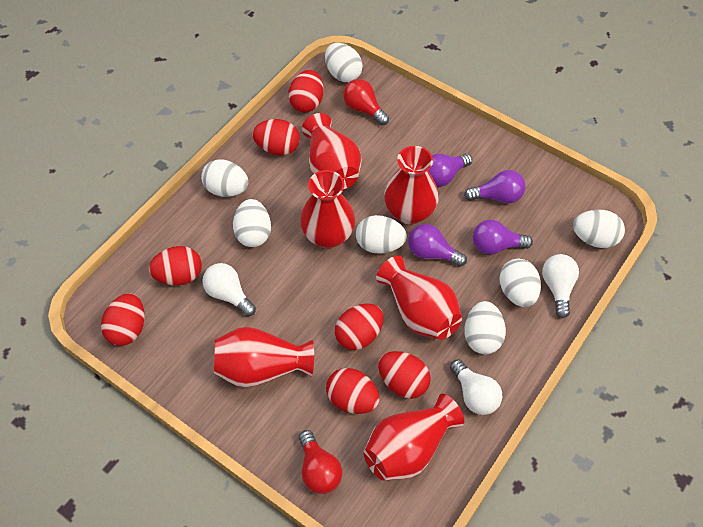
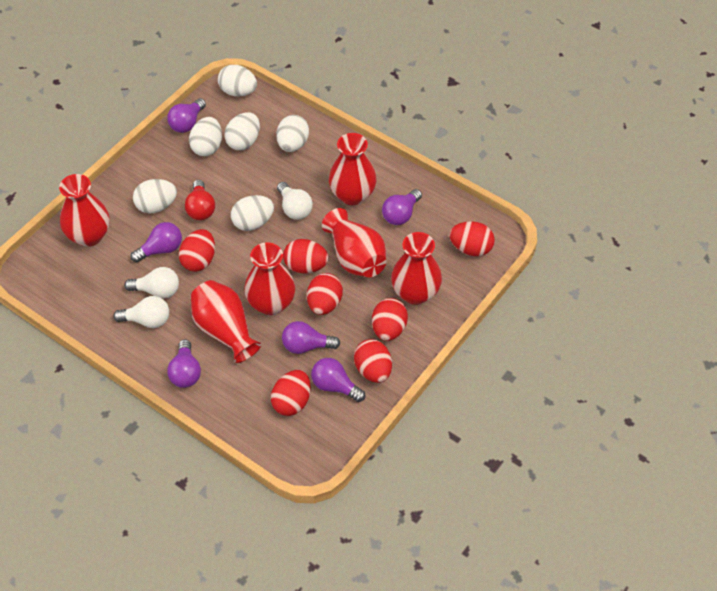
purple light bulb: 4 -> 6
red light bulb: 2 -> 1
white egg: 7 -> 6

